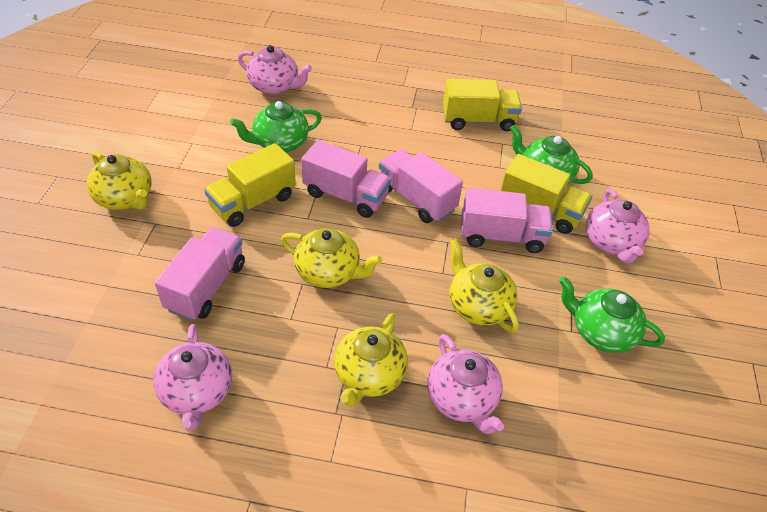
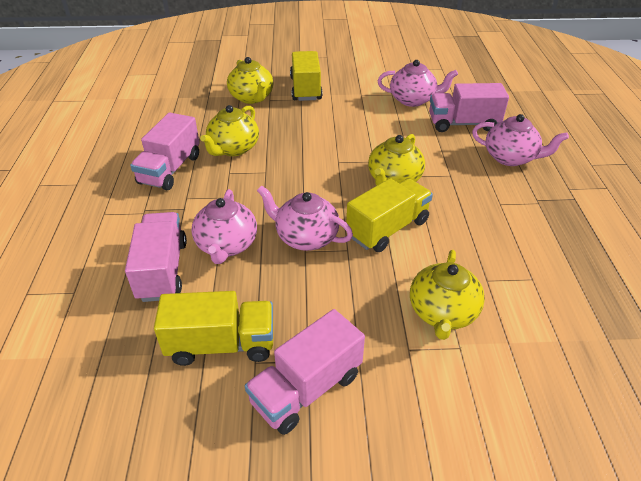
green teapot: 3 -> 0

